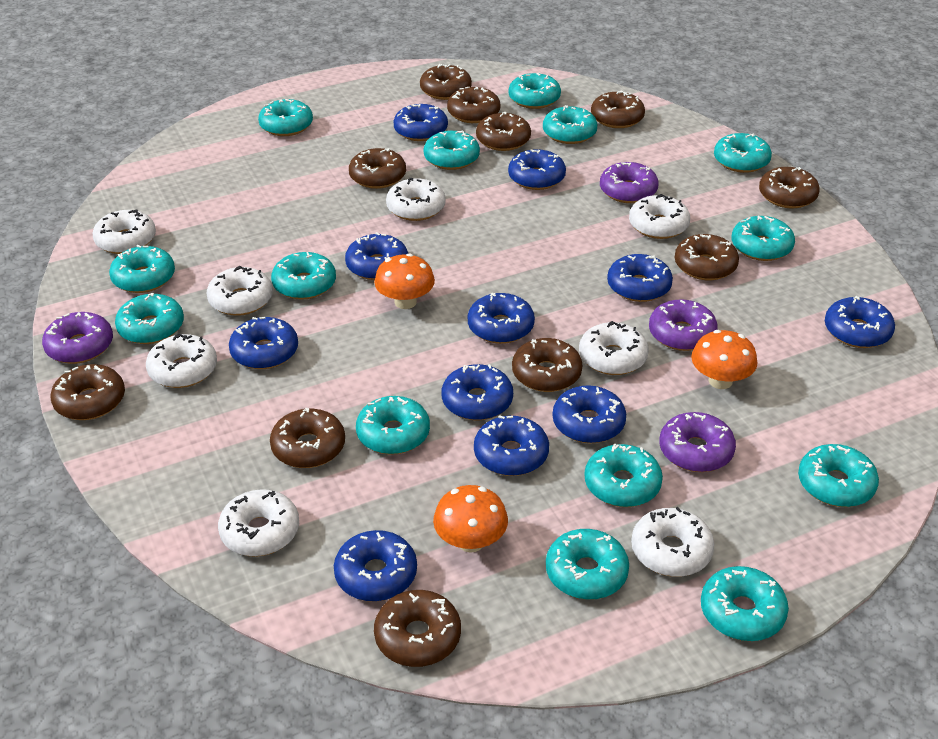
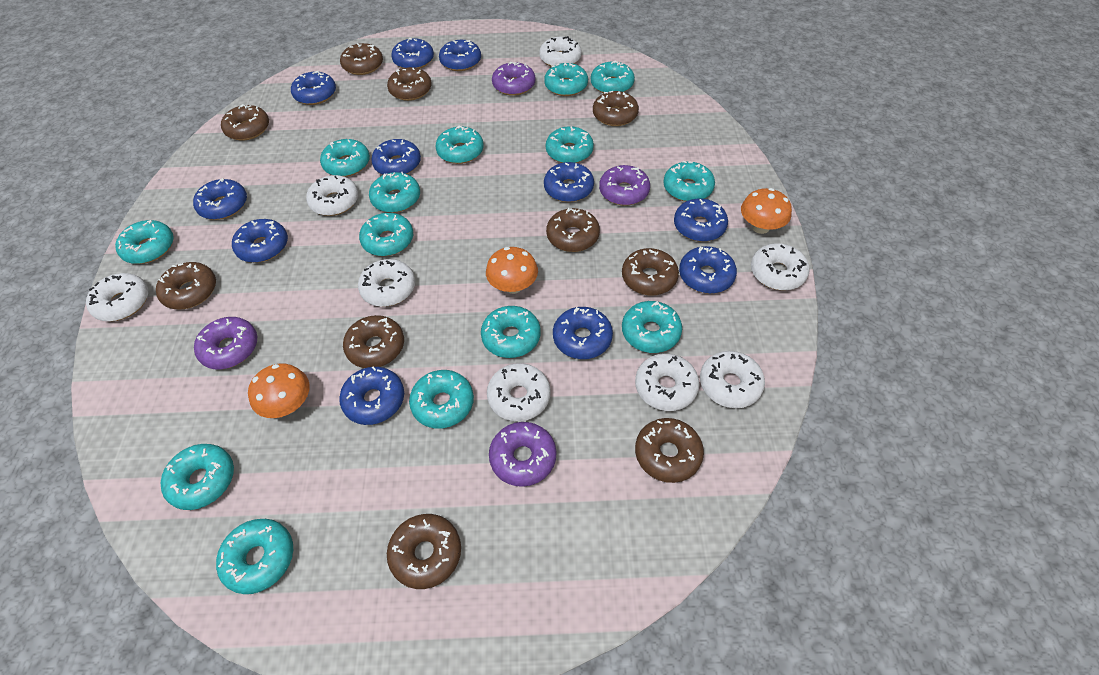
brown donut: 11 -> 10

